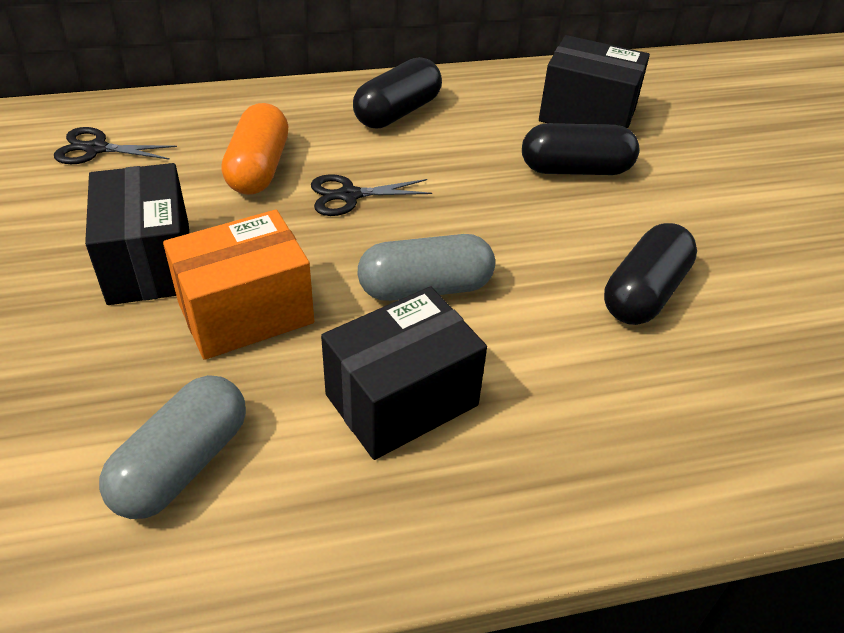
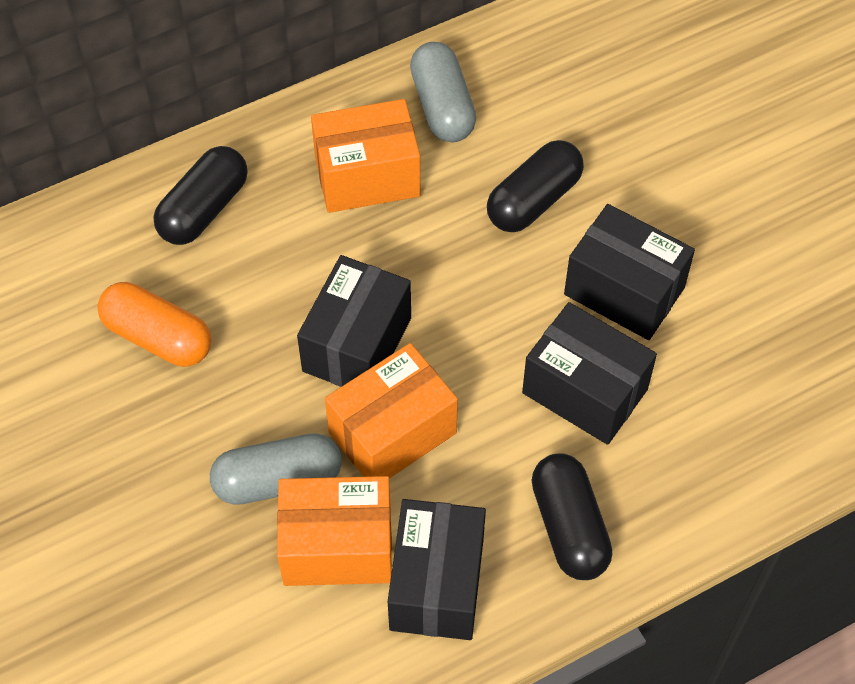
black box: 3 -> 4
black scissors: 2 -> 0
orange box: 1 -> 3

